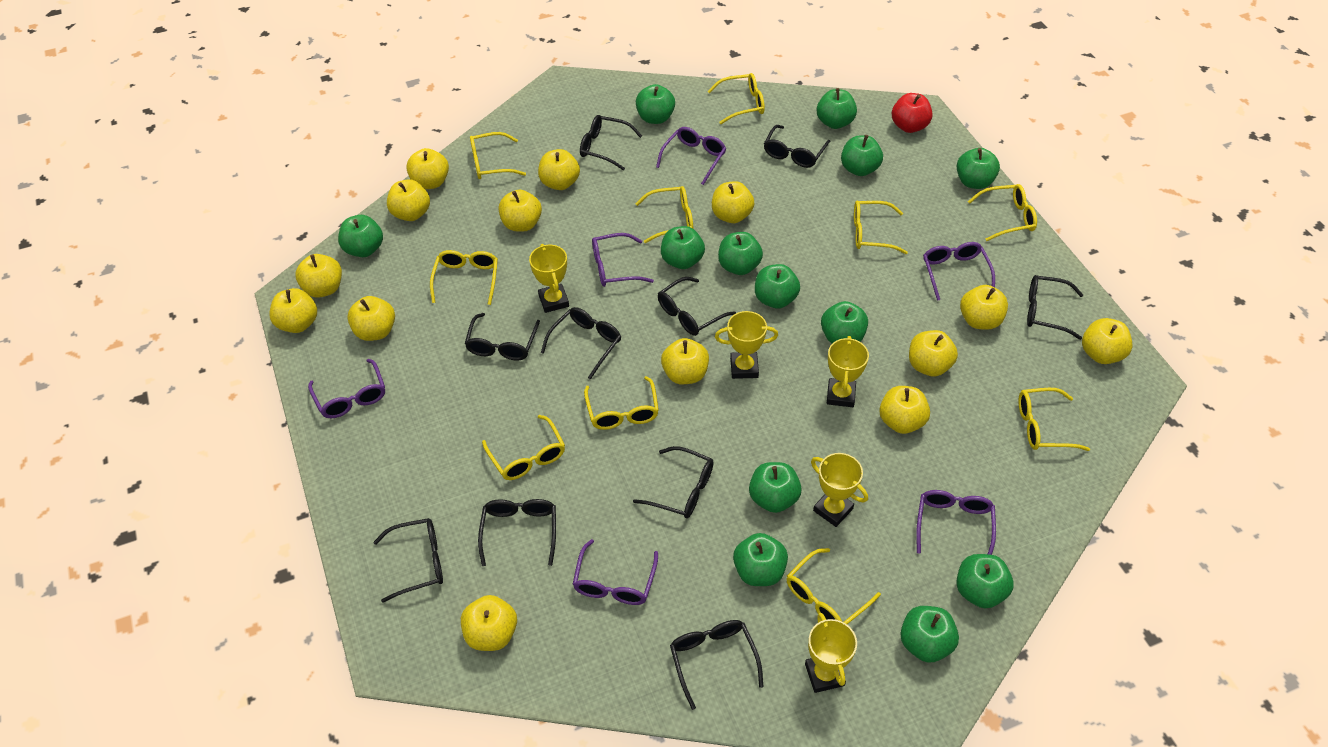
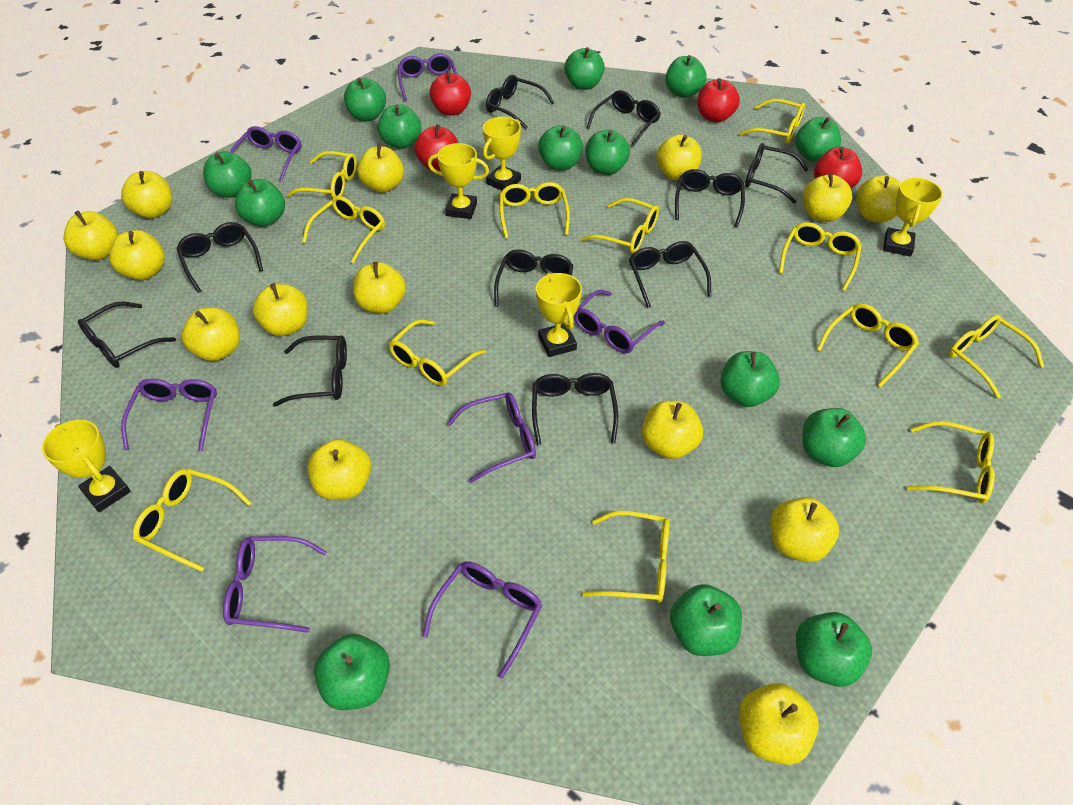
green apple: 13 -> 14
purple glasses: 6 -> 7
red apple: 1 -> 4
yellow glasses: 10 -> 12

